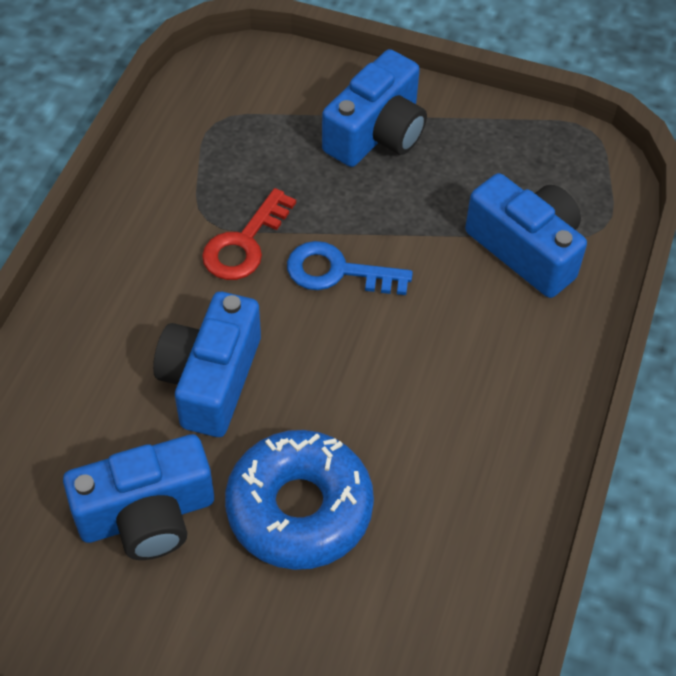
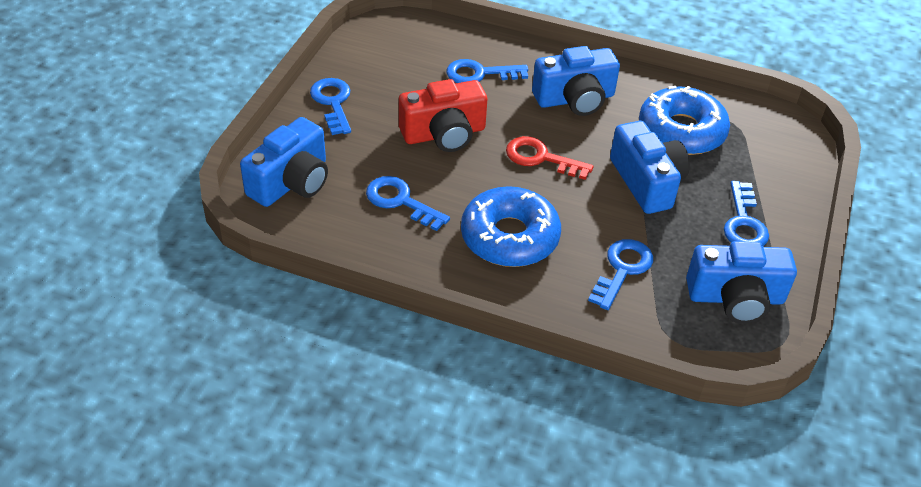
blue donut: 1 -> 2
blue key: 1 -> 5
red camera: 0 -> 1

